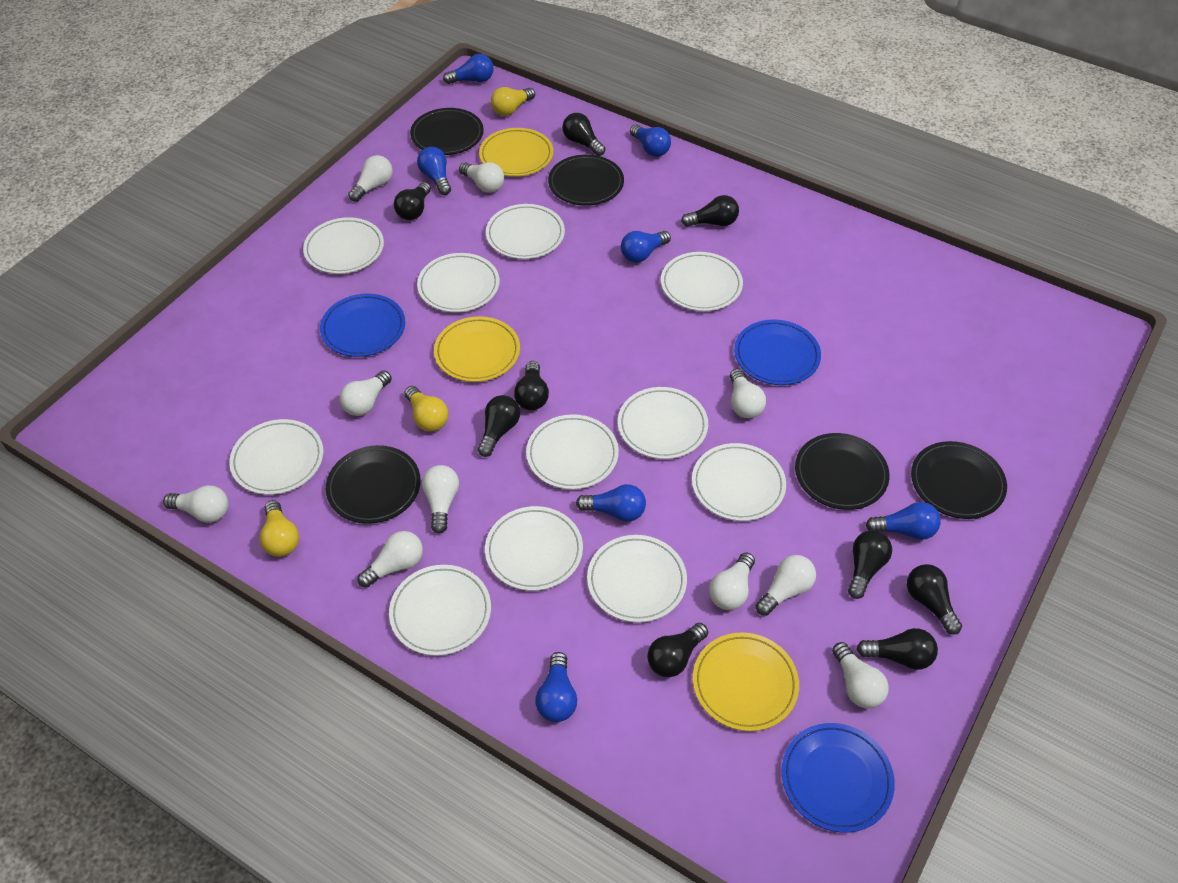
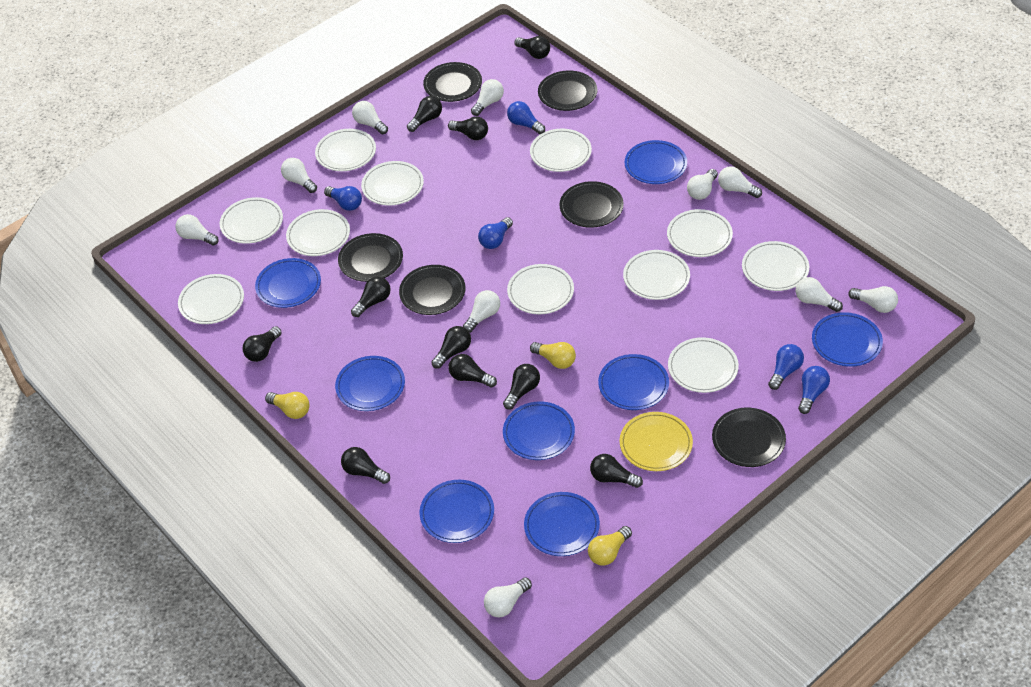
black light bulb: 9 -> 10
black plate: 5 -> 6
blue light bulb: 7 -> 5
blue plate: 3 -> 8
yellow plate: 3 -> 1

